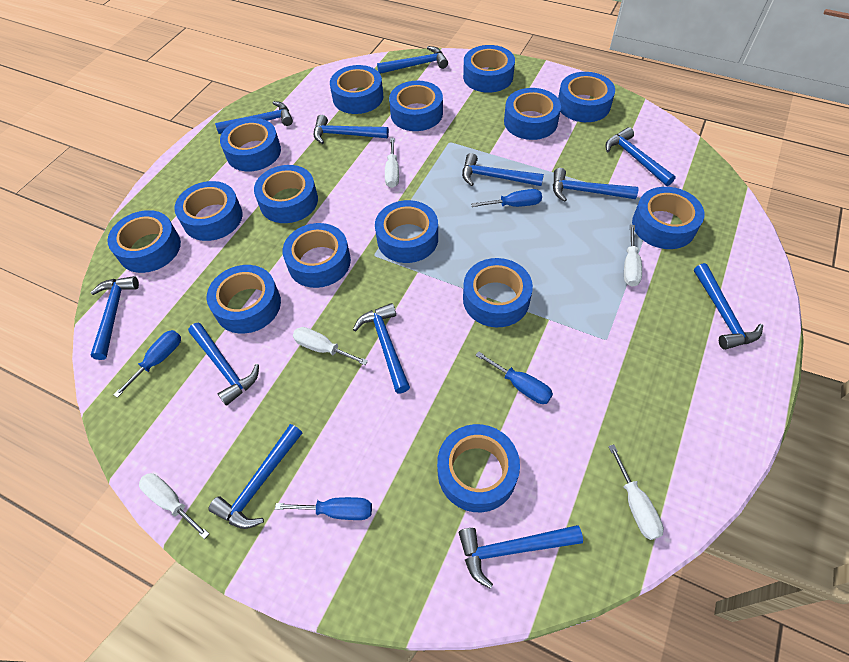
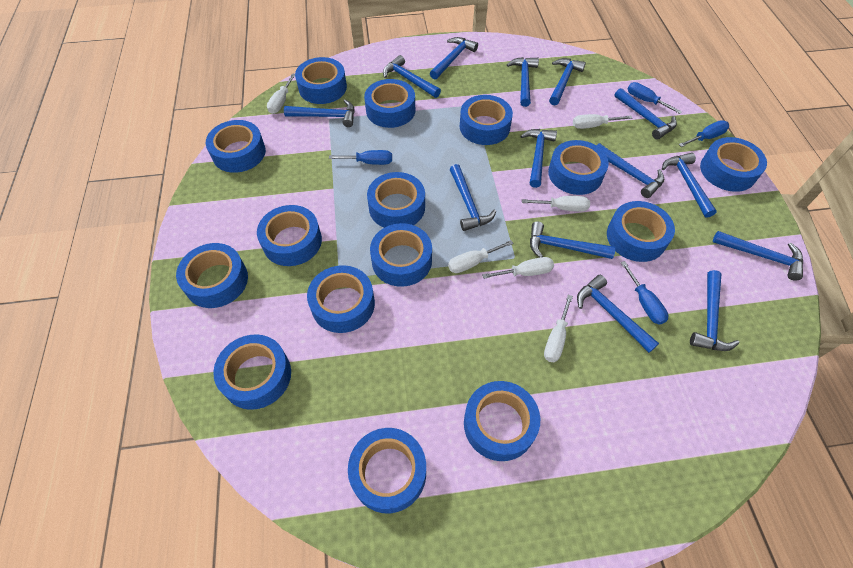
blue hammer: 12 -> 14
white screwdriver: 5 -> 6

